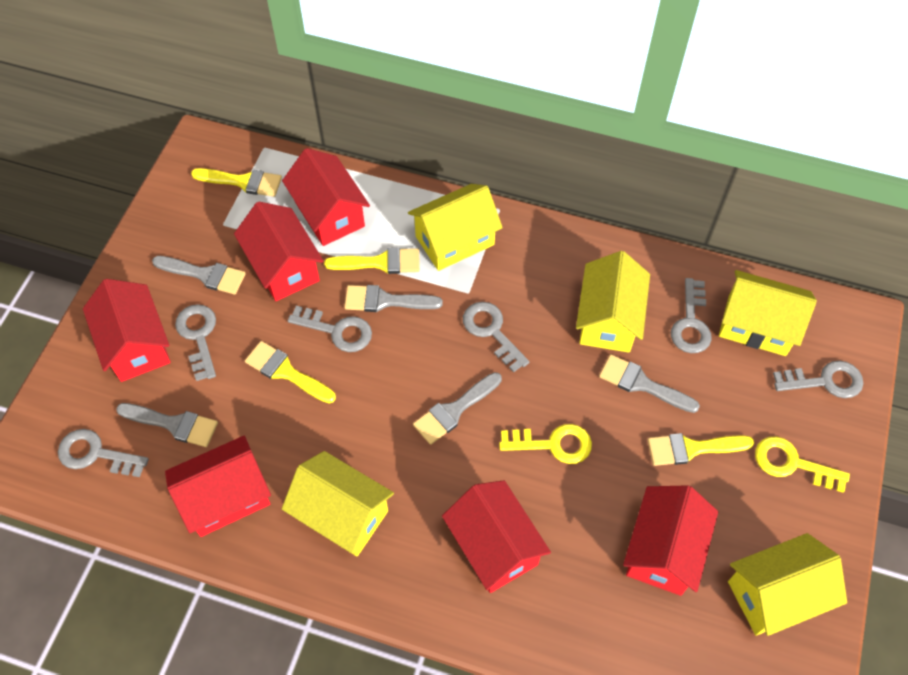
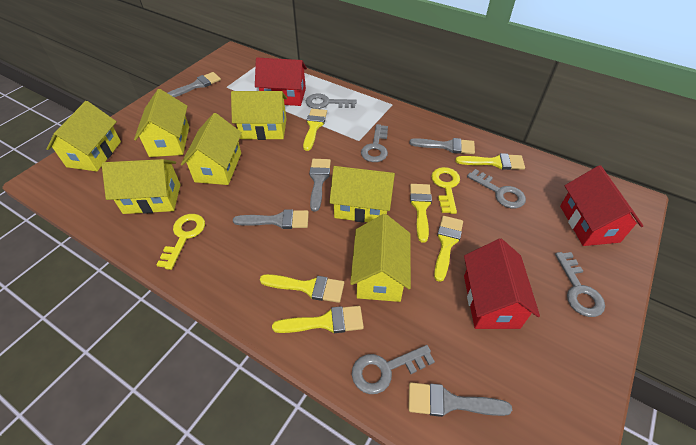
grey key: 6 -> 5
red house: 6 -> 3
yellow brush: 4 -> 6
yellow house: 5 -> 7

